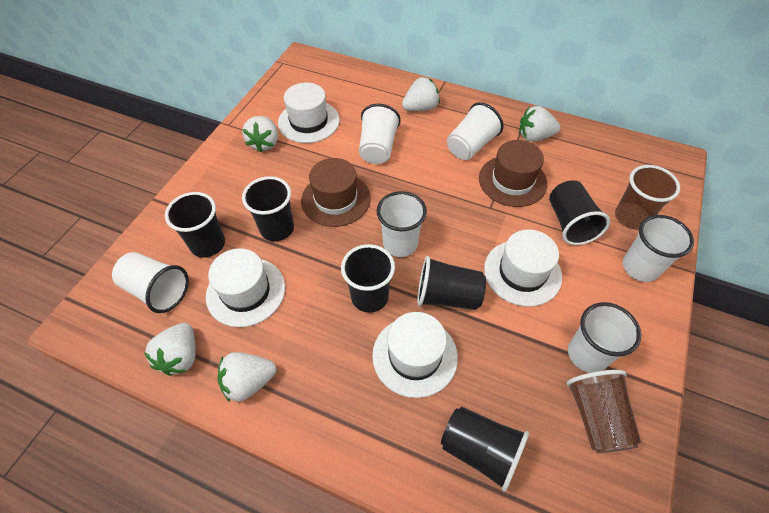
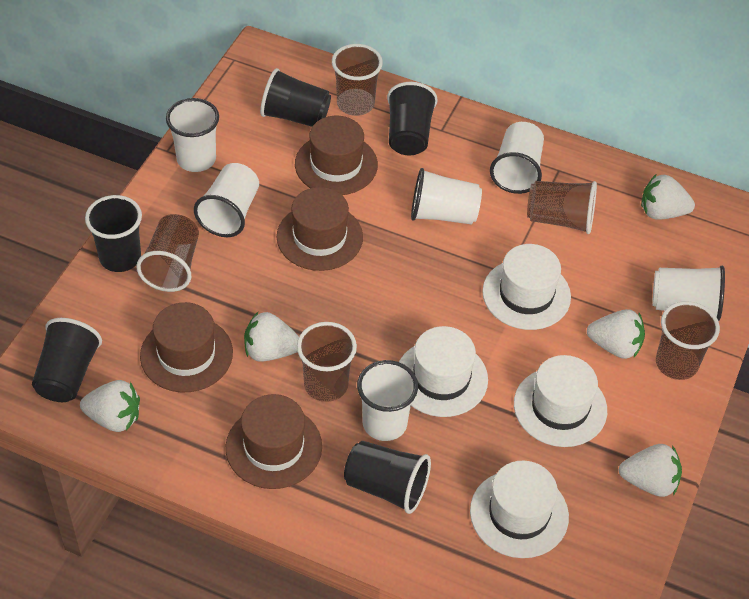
black cup: 6 -> 5
brown cup: 2 -> 5
brown hat: 2 -> 4

